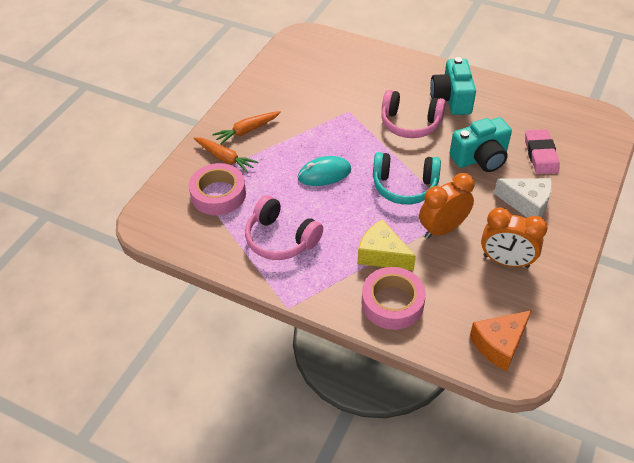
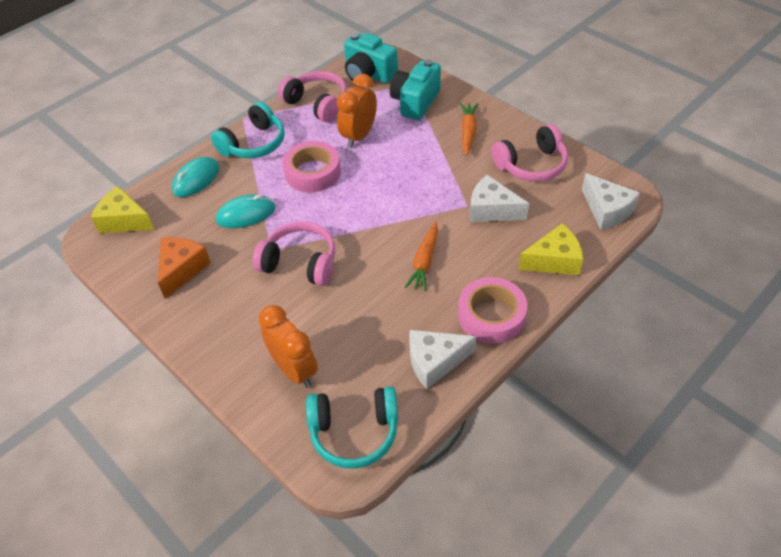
pink eraser: 1 -> 0
pink headphones: 2 -> 3
turquoise headphones: 1 -> 2
turquoise mouse: 1 -> 2
white cheese: 1 -> 3
yellow cheese: 1 -> 2

